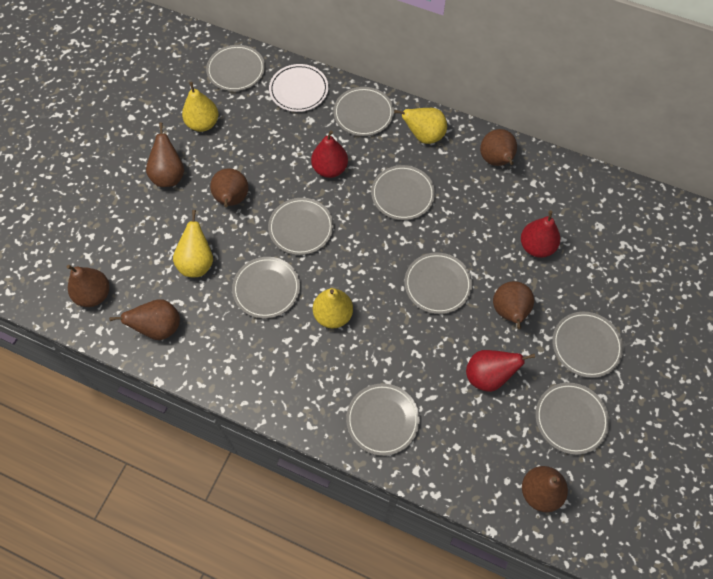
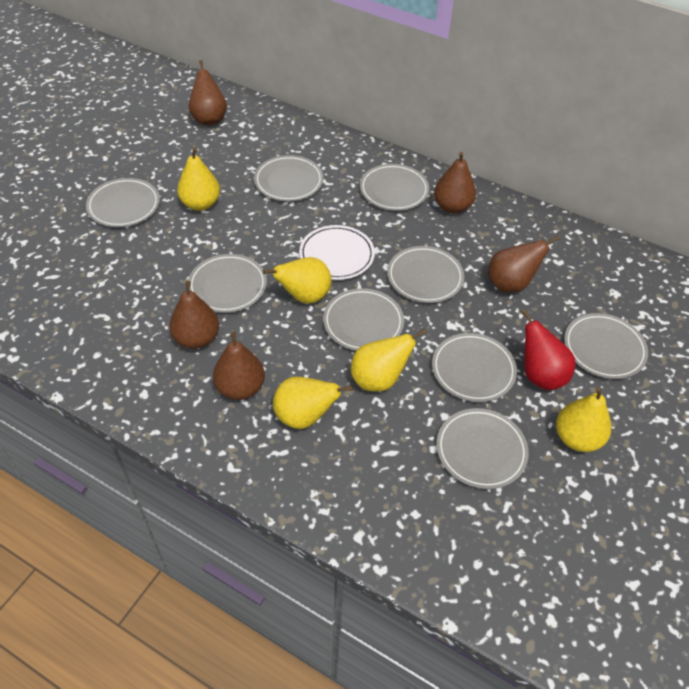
brown pear: 7 -> 5
red pear: 3 -> 1
yellow pear: 4 -> 5

